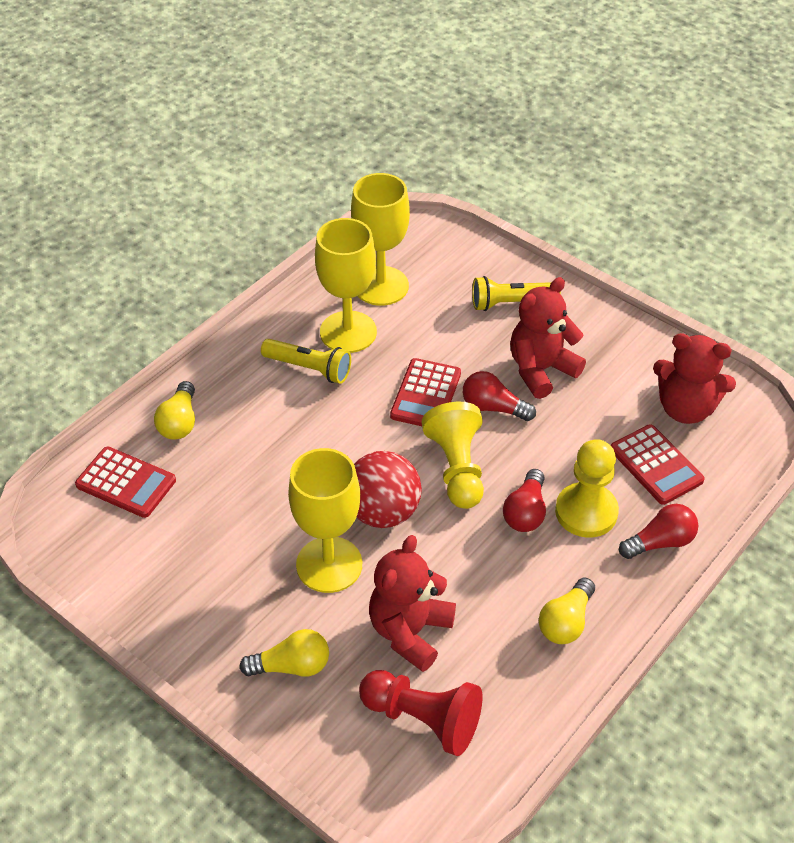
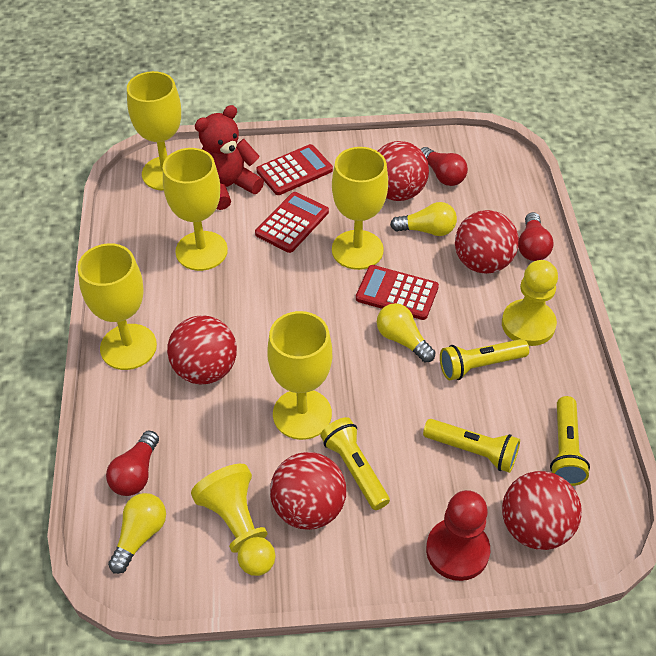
red ball: 1 -> 5
red teddy bear: 3 -> 1
yellow flashlight: 2 -> 4
yellow goblet: 3 -> 5

